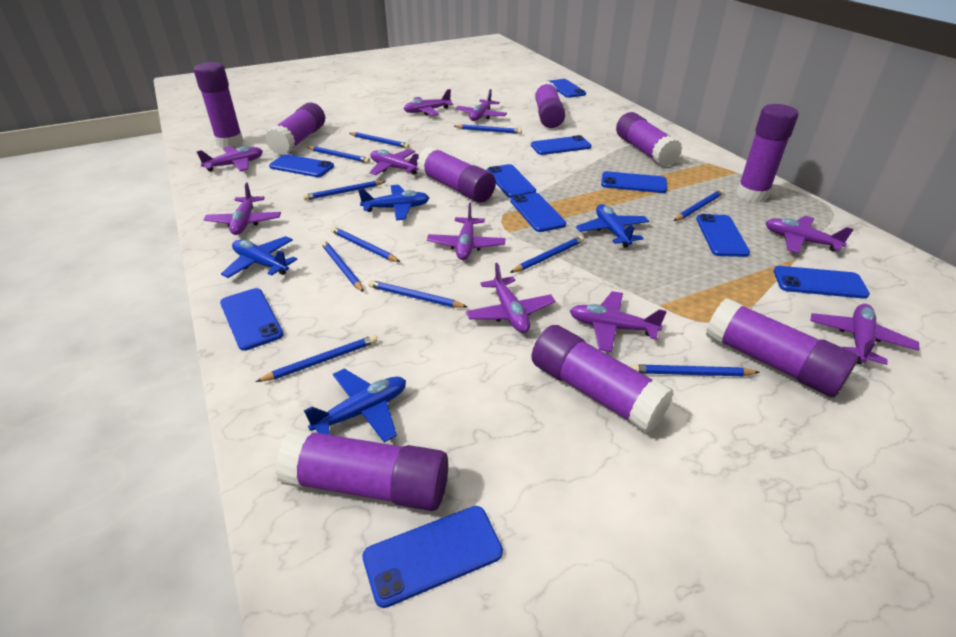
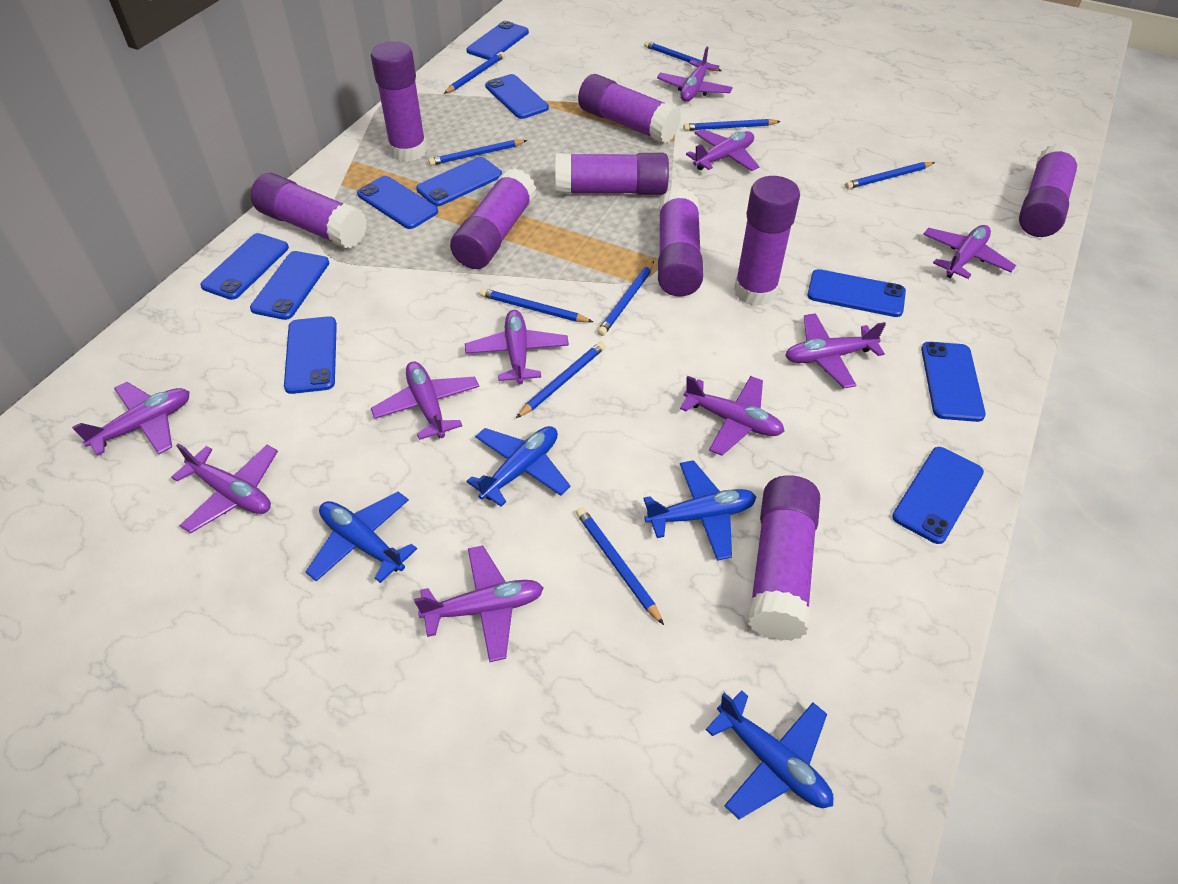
blue pencil: 11 -> 9

